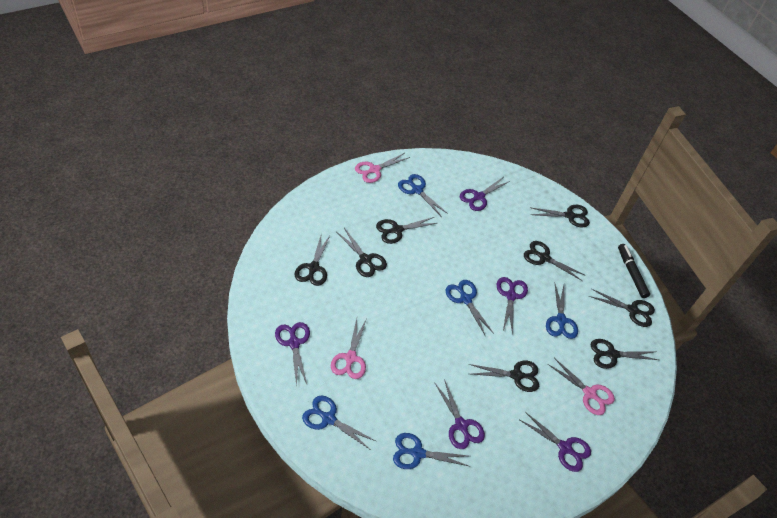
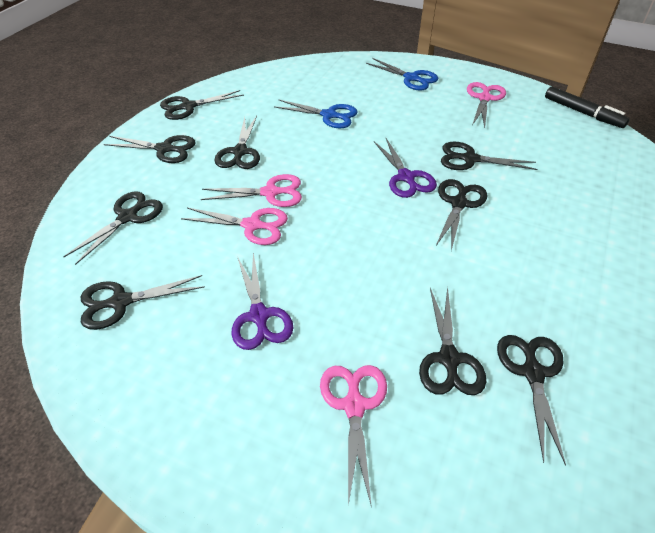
black scissors: 8 -> 9
blue scissors: 5 -> 2
pink scissors: 3 -> 4
purple scissors: 5 -> 2

